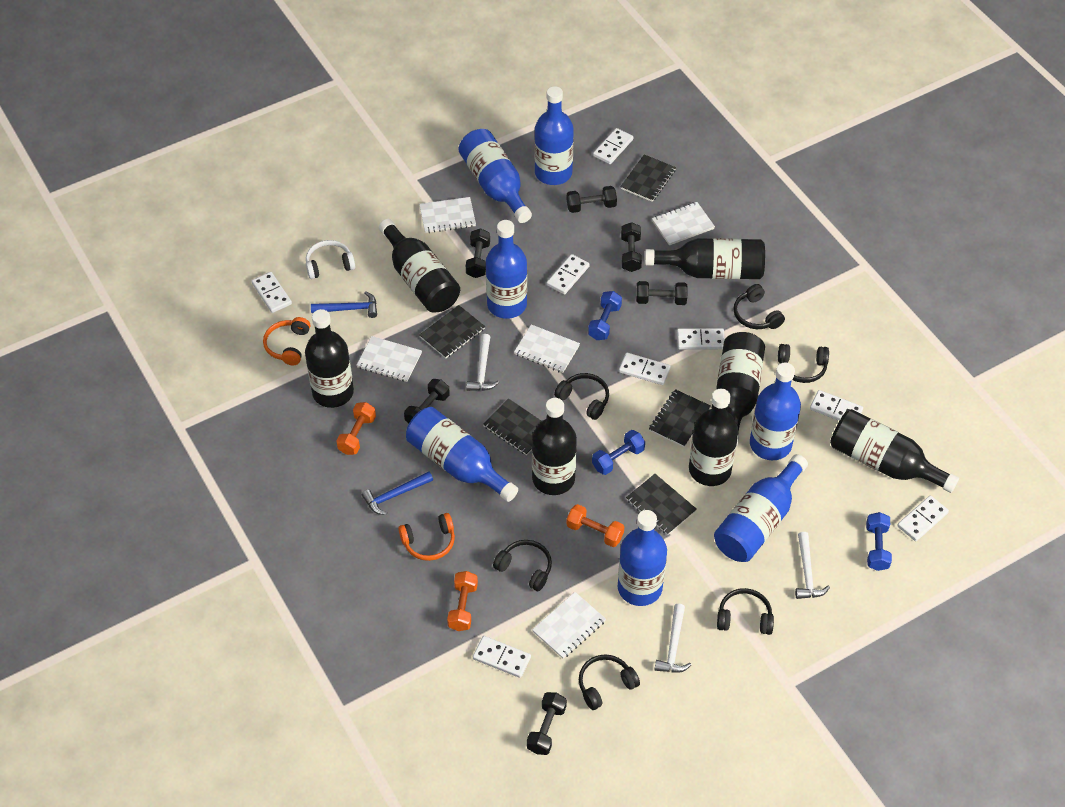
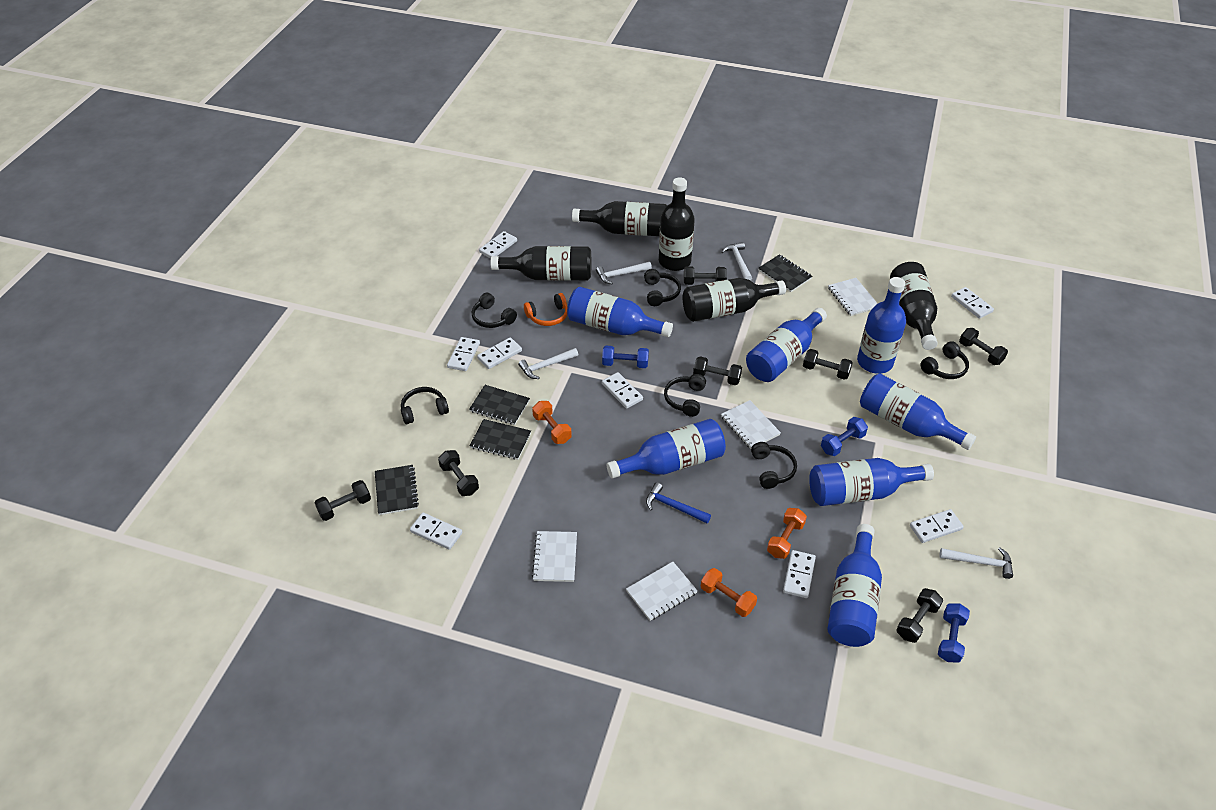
black bottle: 7 -> 5
black dumbbell: 6 -> 7
black notebook: 5 -> 4
blue hammer: 2 -> 1
orange headphones: 2 -> 1
white hammer: 3 -> 4
white headphones: 1 -> 0
white notebook: 5 -> 4

